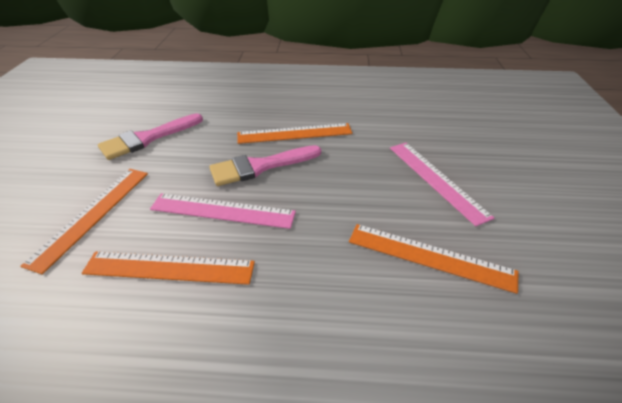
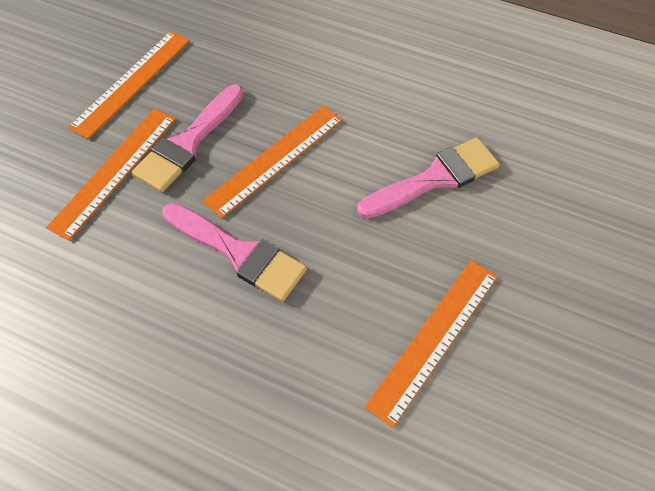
pink brush: 2 -> 3
pink ruler: 2 -> 0

